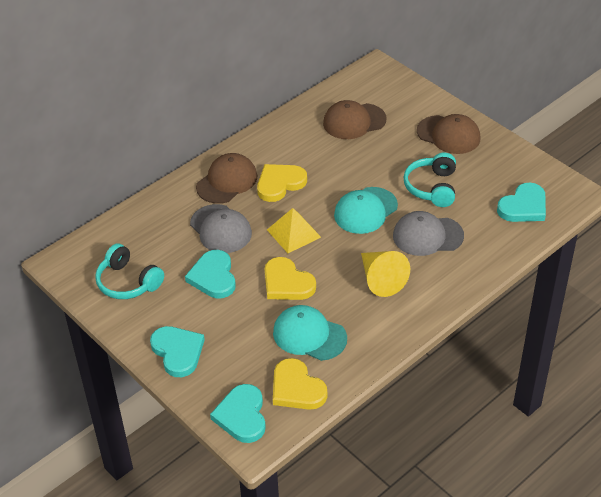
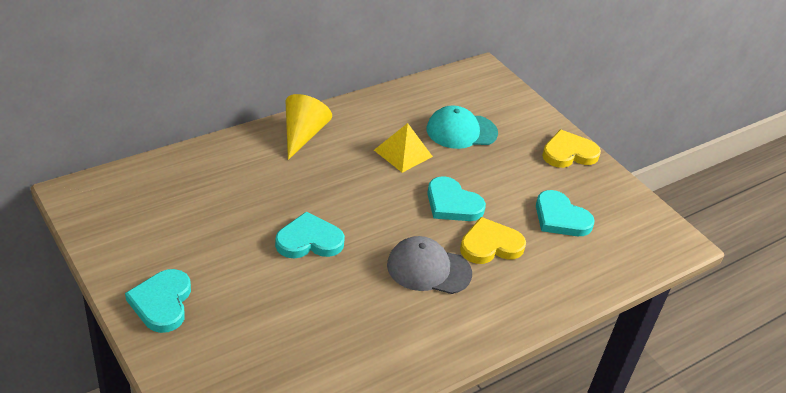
brown cap: 3 -> 0
grey cap: 2 -> 1
turquoise cap: 2 -> 1
turquoise headphones: 2 -> 0
yellow heart: 3 -> 2

